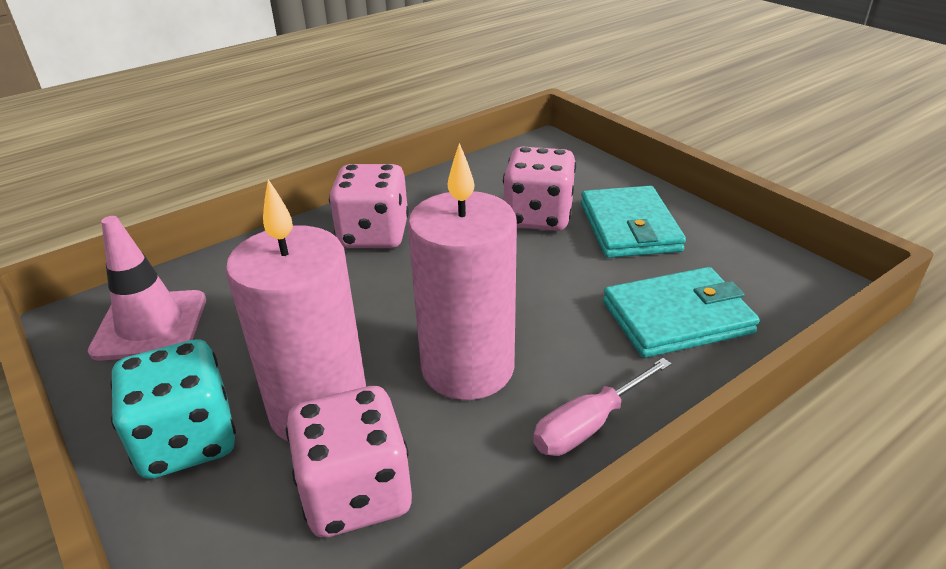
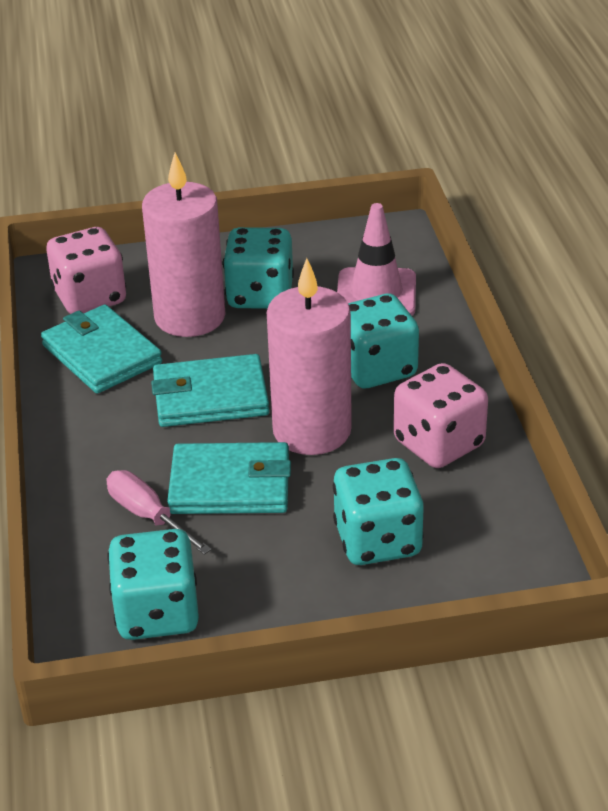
pink dice: 3 -> 2
turquoise dice: 1 -> 4
turquoise wallet: 2 -> 3

